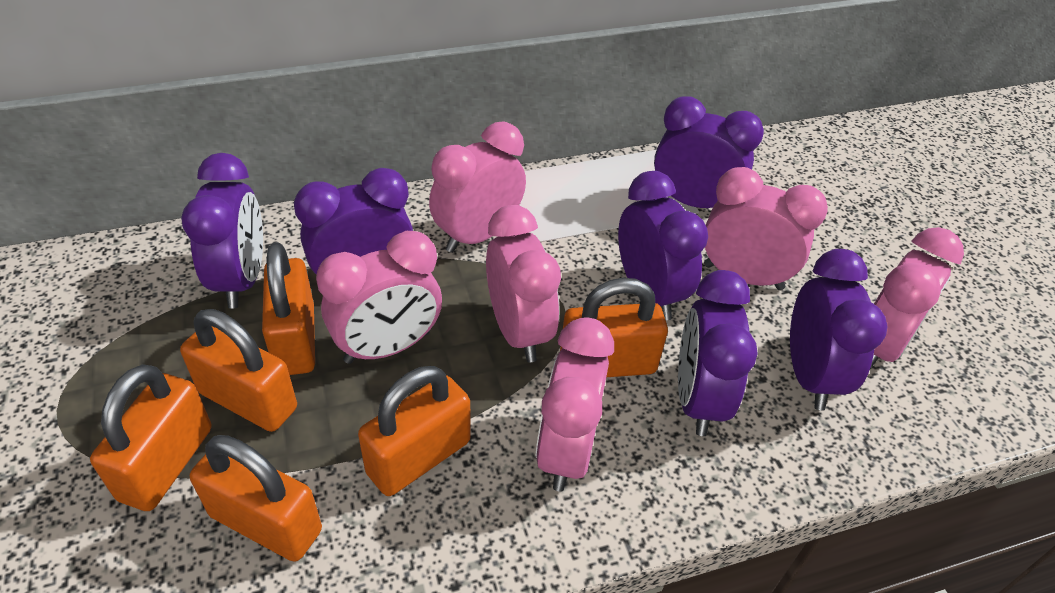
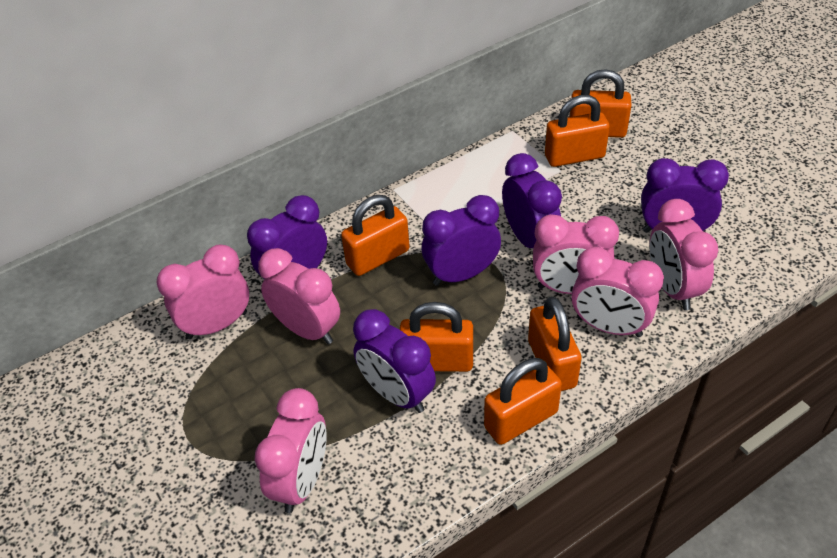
purple clock: 6 -> 5

